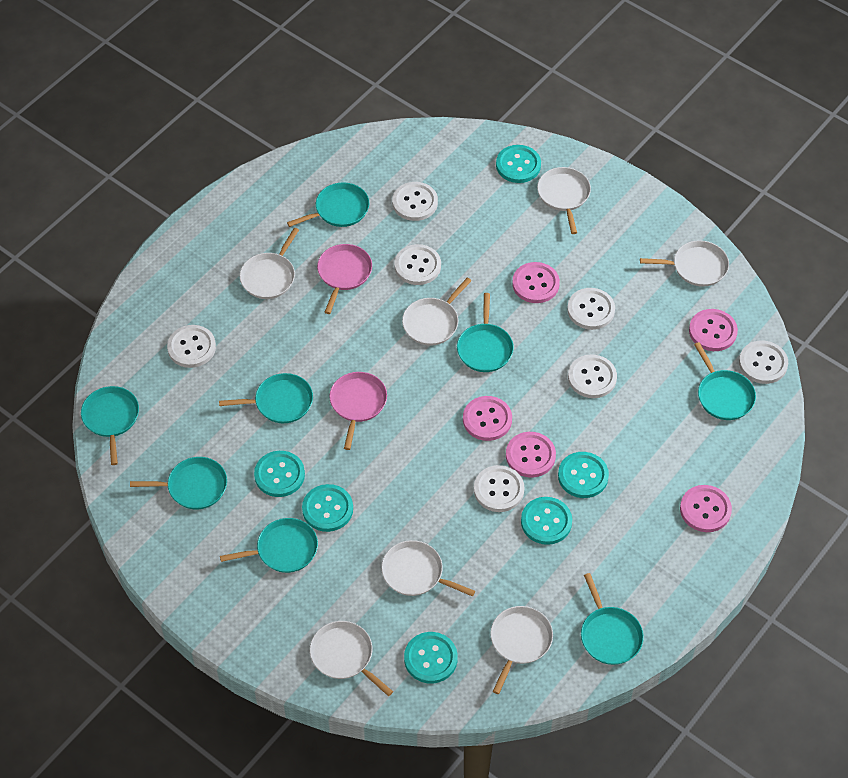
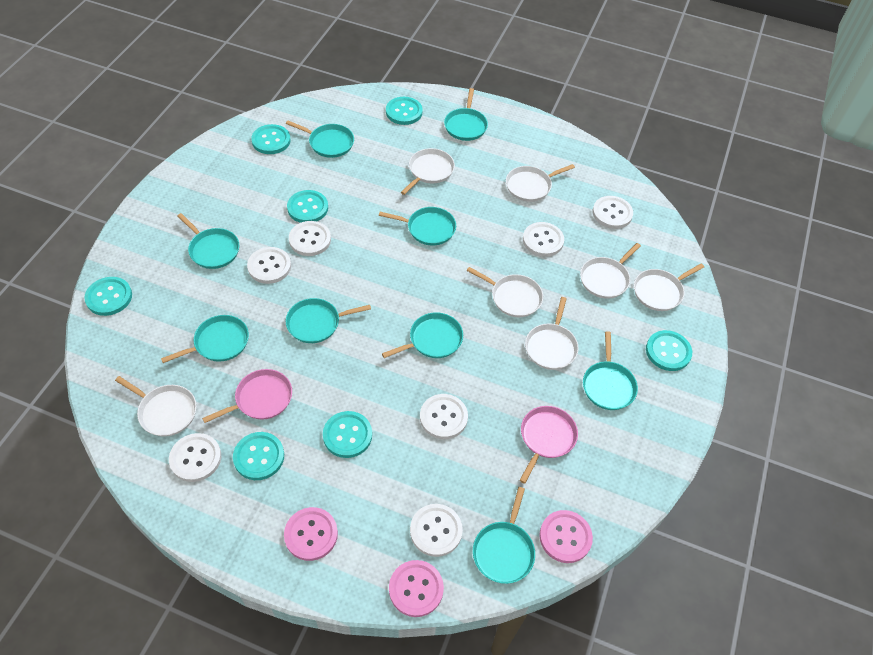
pink button: 5 -> 3
turquoise button: 6 -> 7
turquoise pan: 8 -> 9

